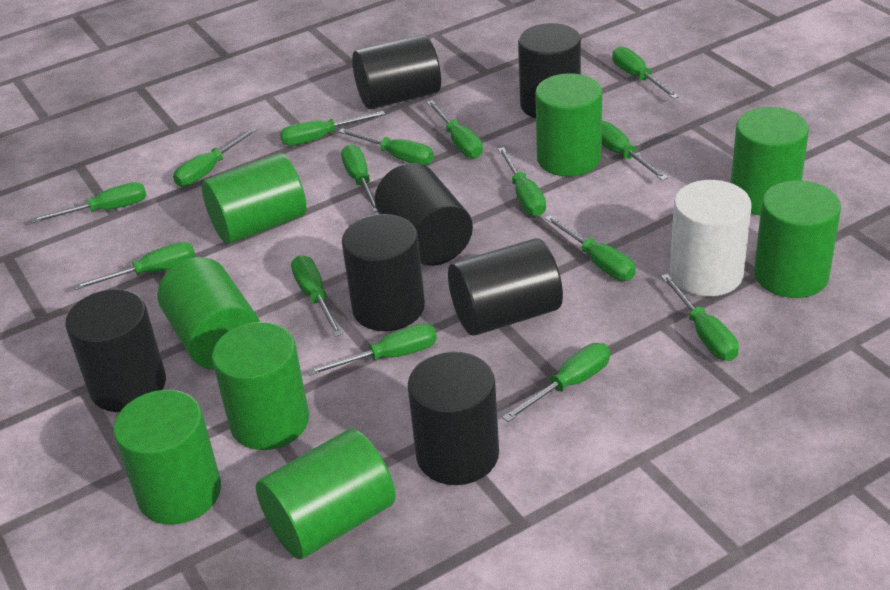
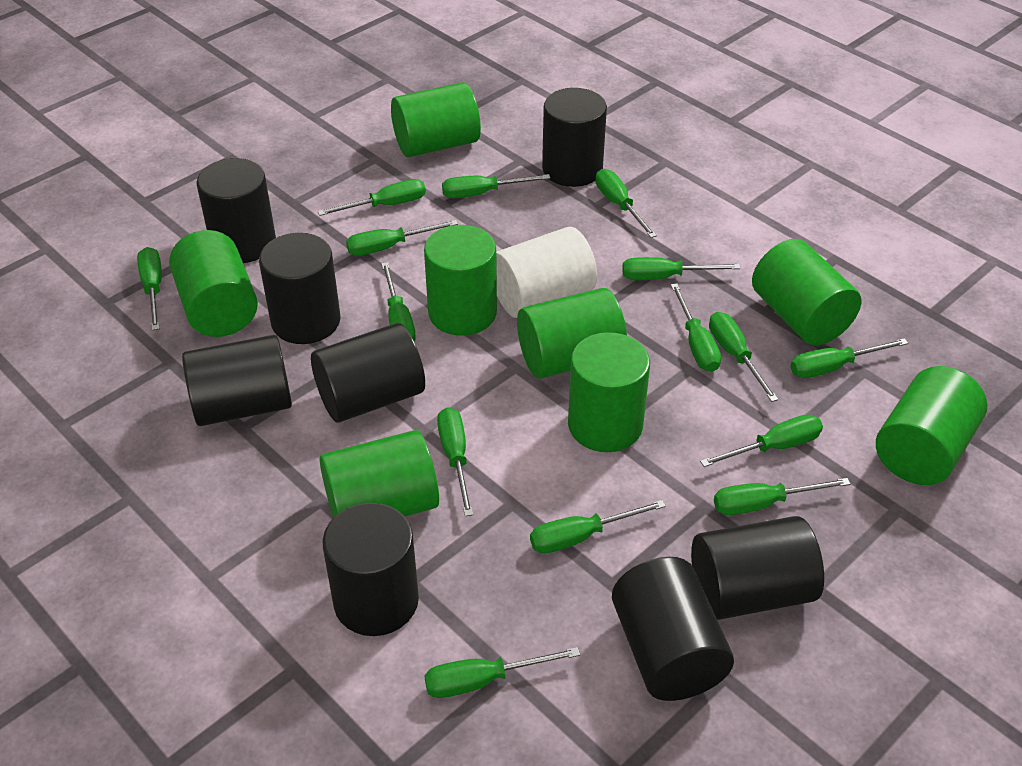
black cylinder: 7 -> 8

